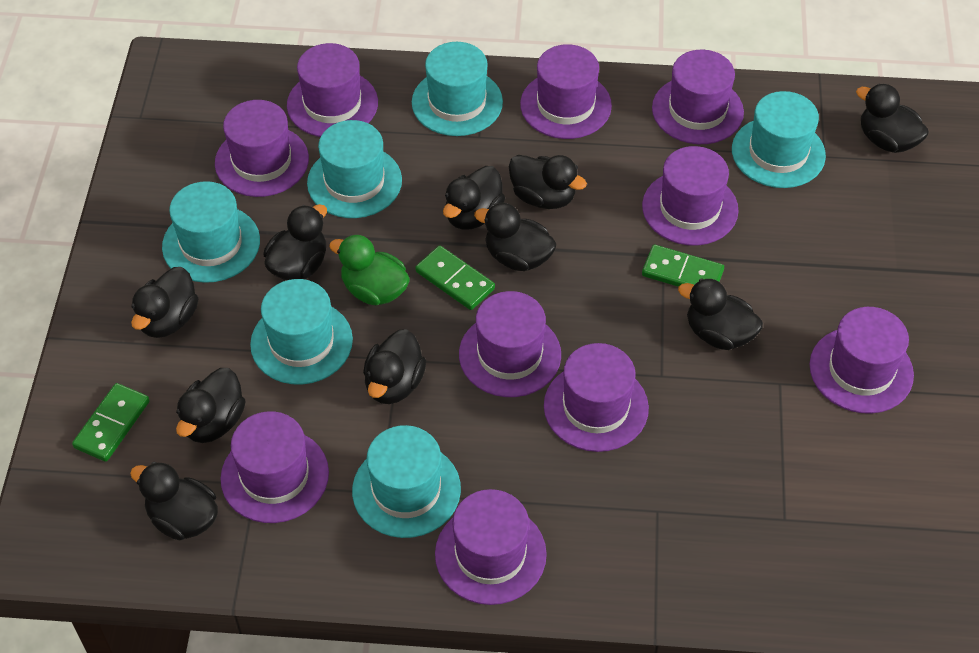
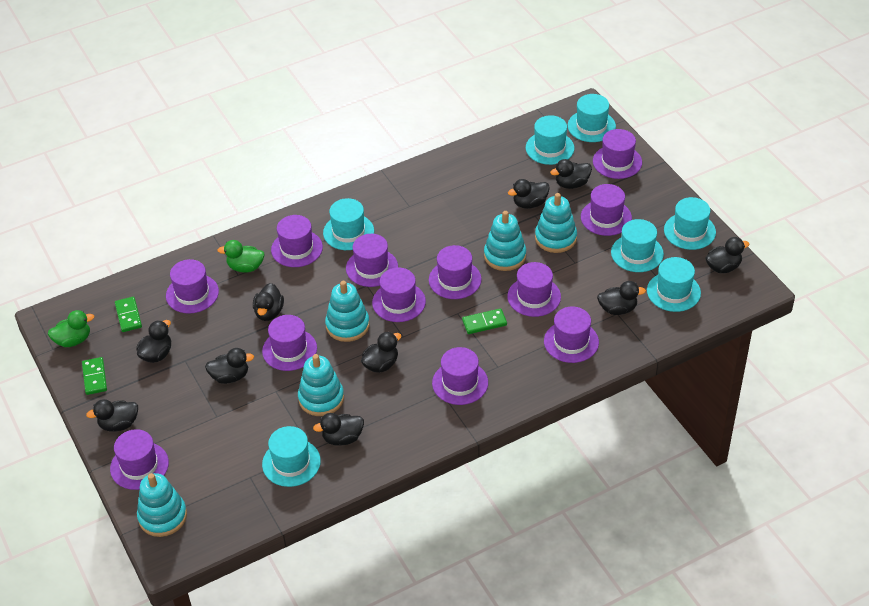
green duck: 1 -> 2
purple hat: 10 -> 12
turquoise hat: 6 -> 7
turquoise stacking toy: 0 -> 5

